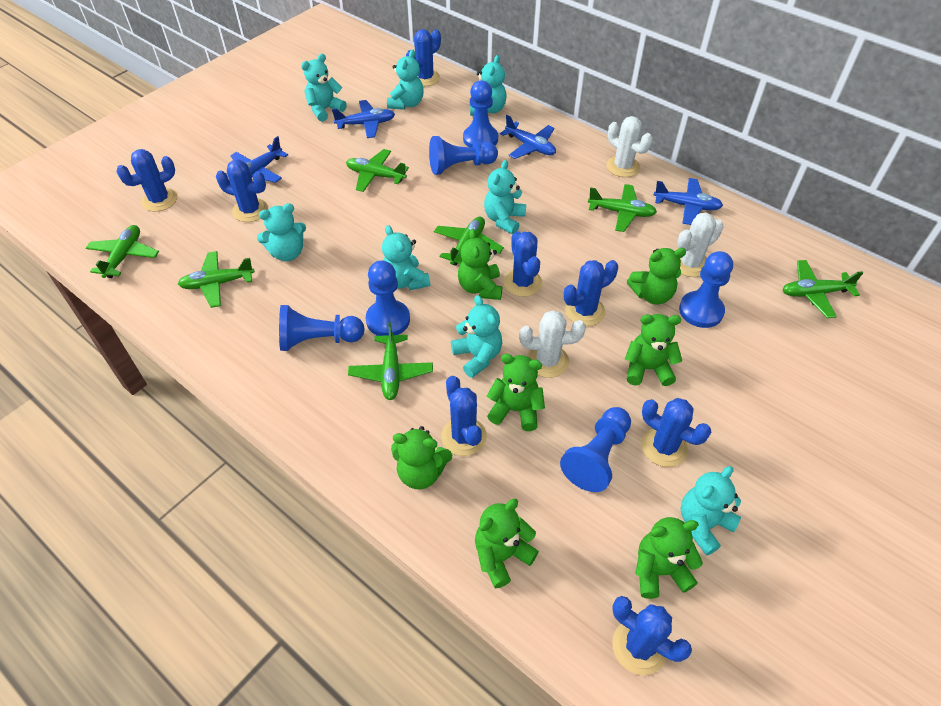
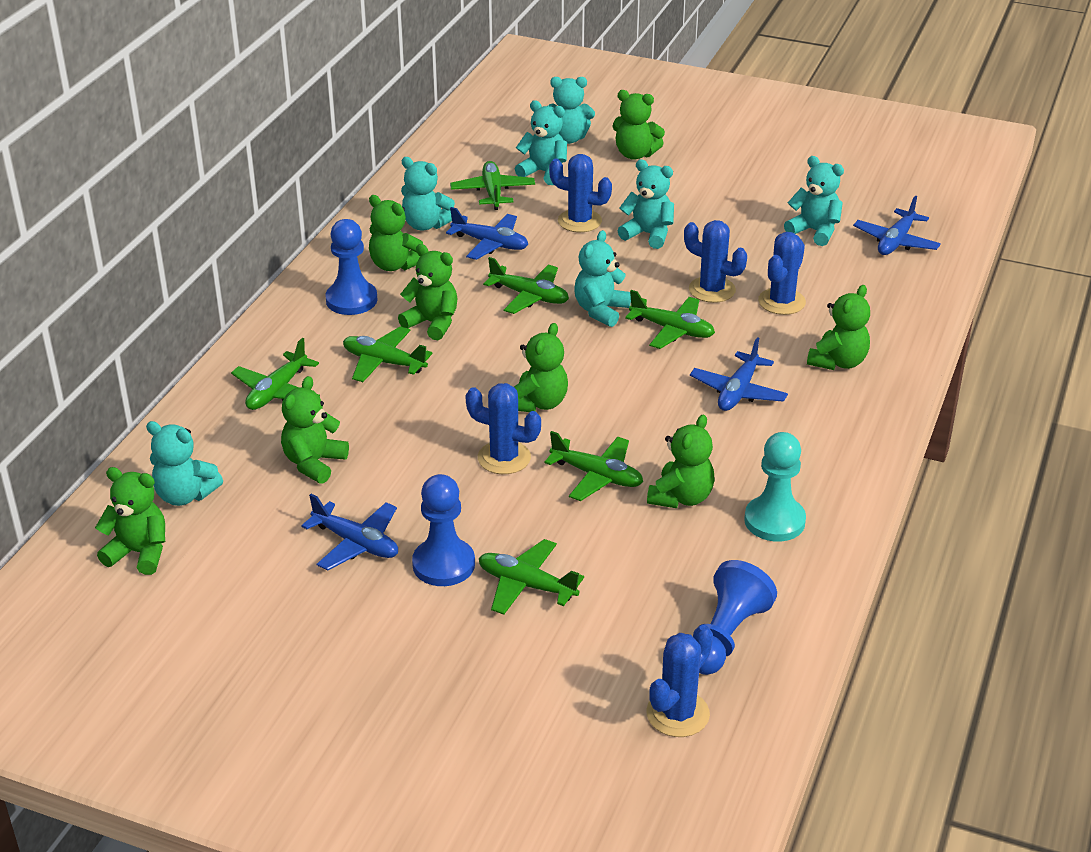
blue cactus: 8 -> 5
blue pawn: 6 -> 3
green teddy bear: 7 -> 8
turquoise pawn: 0 -> 1
turquoise teddy bear: 8 -> 7
white cactus: 3 -> 0

